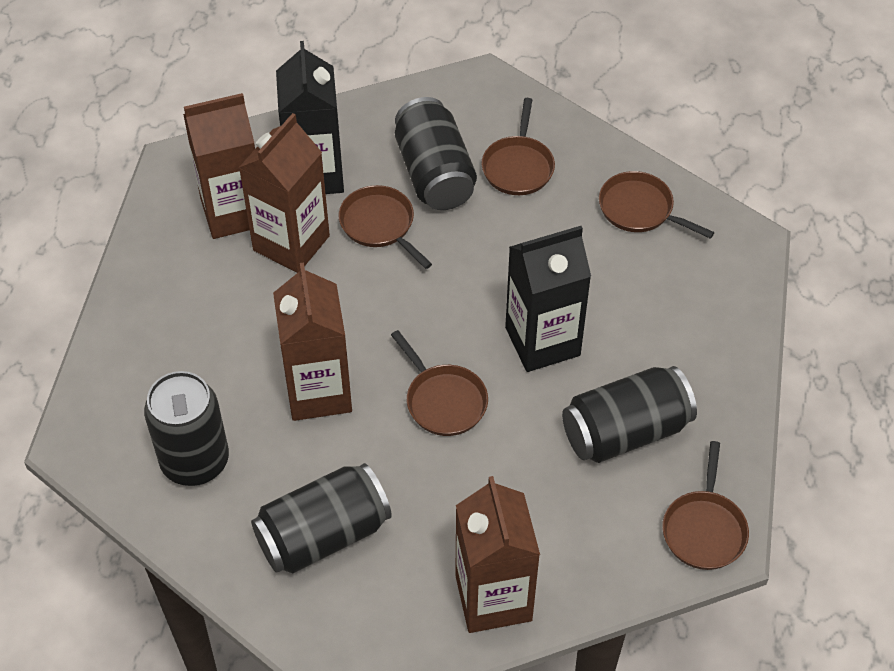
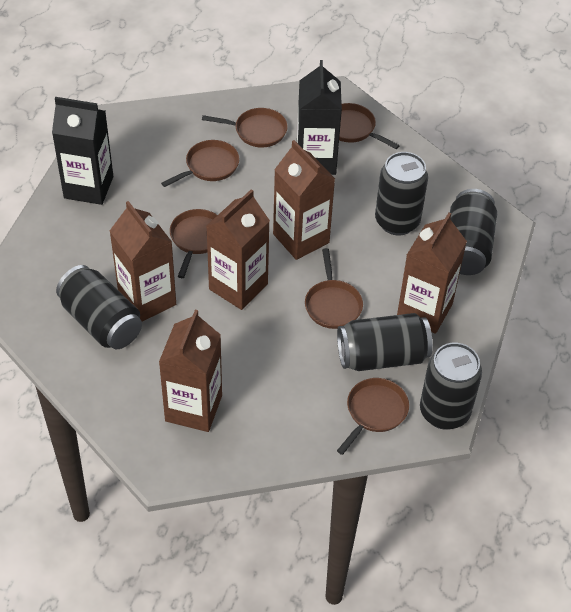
black can: 4 -> 5
brown carton: 4 -> 5
brown pan: 5 -> 6

